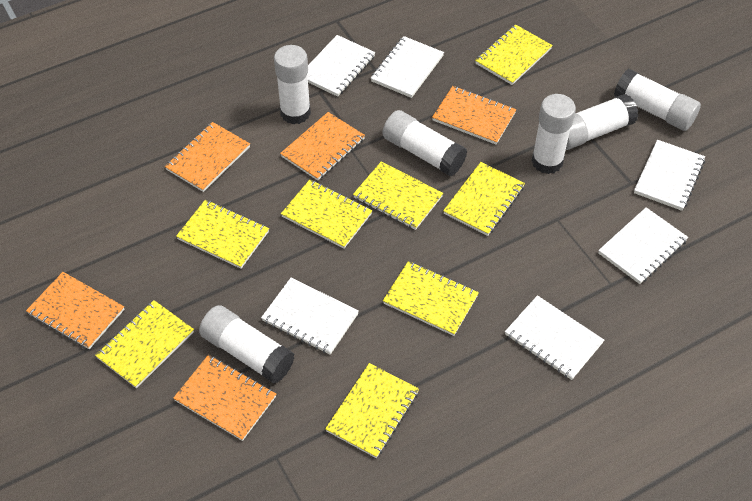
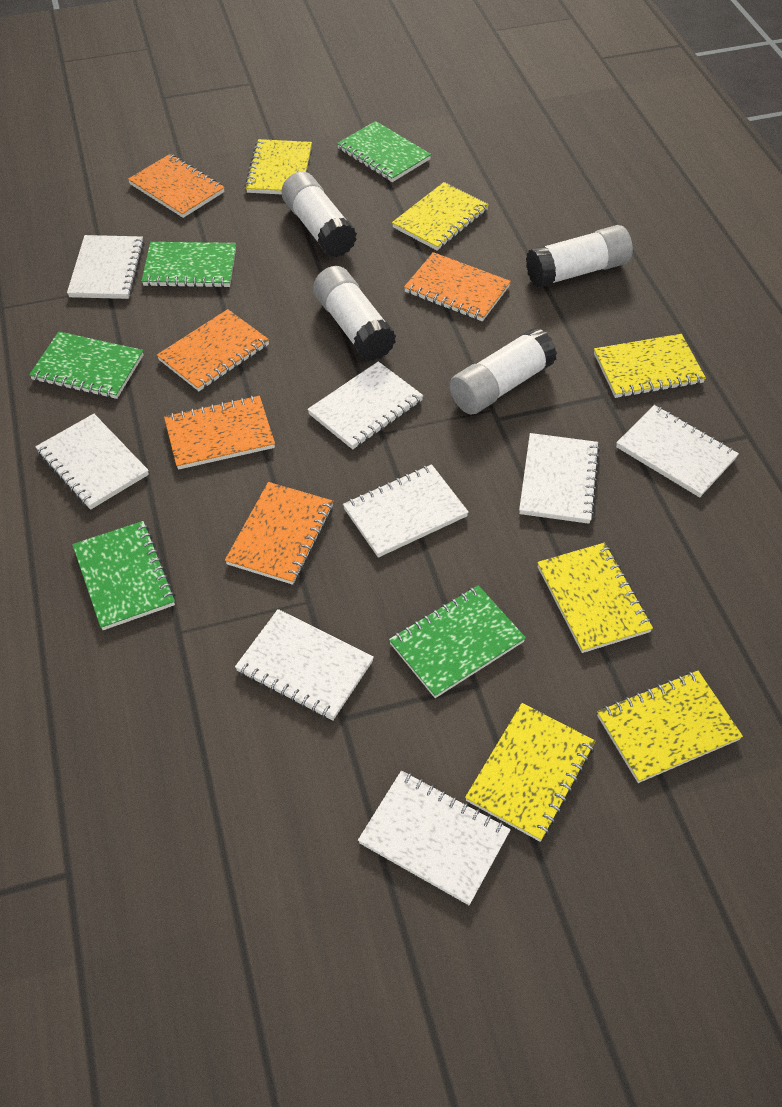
green notebook: 0 -> 5
white glue stick: 6 -> 4
white notebook: 6 -> 8
yellow notebook: 8 -> 6

